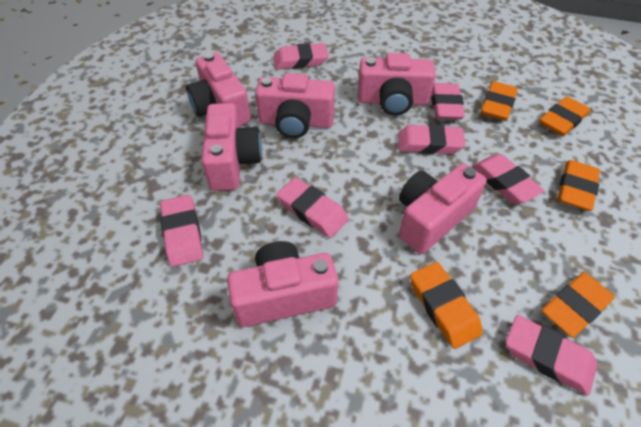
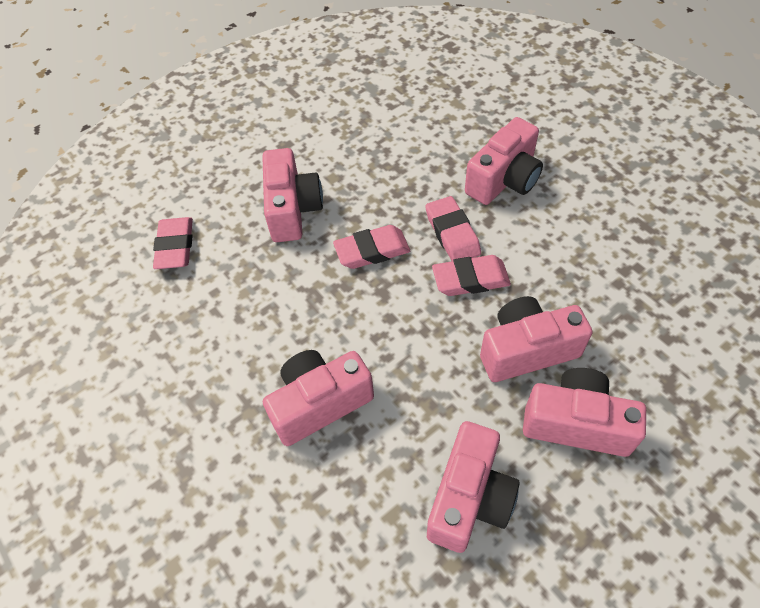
orange eraser: 5 -> 0
pink eraser: 7 -> 4

